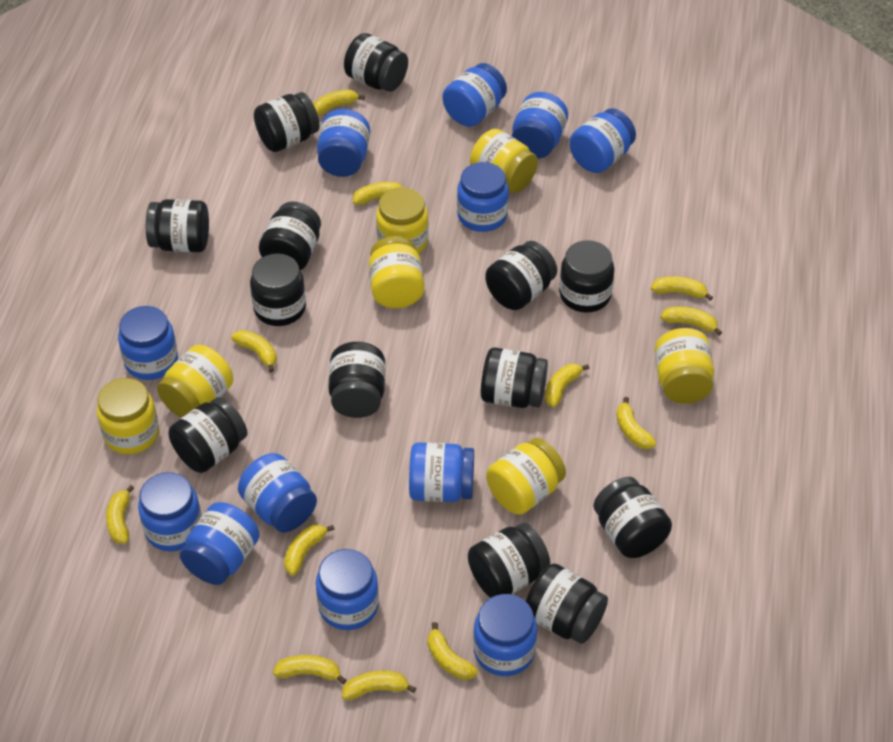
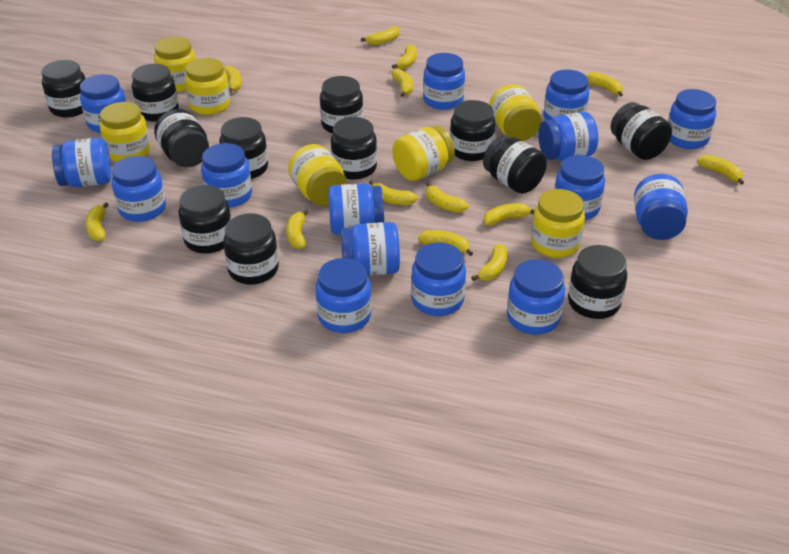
black jar: 13 -> 12
blue jar: 12 -> 15
yellow banana: 12 -> 13

